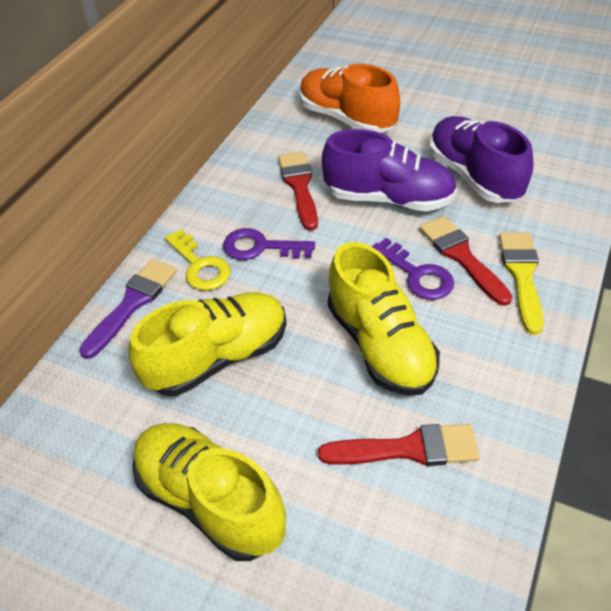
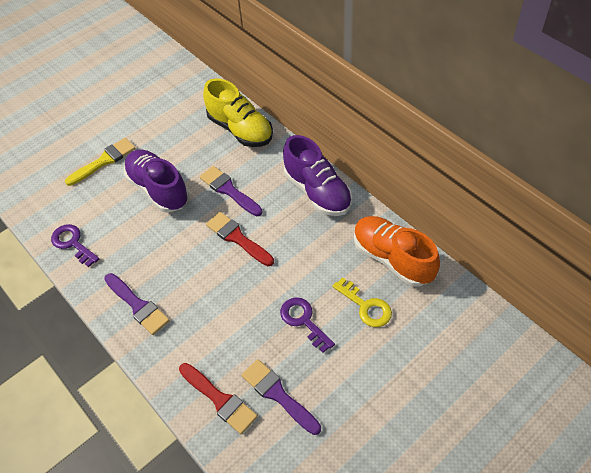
purple brush: 1 -> 3
red brush: 3 -> 2
yellow shoe: 3 -> 1

